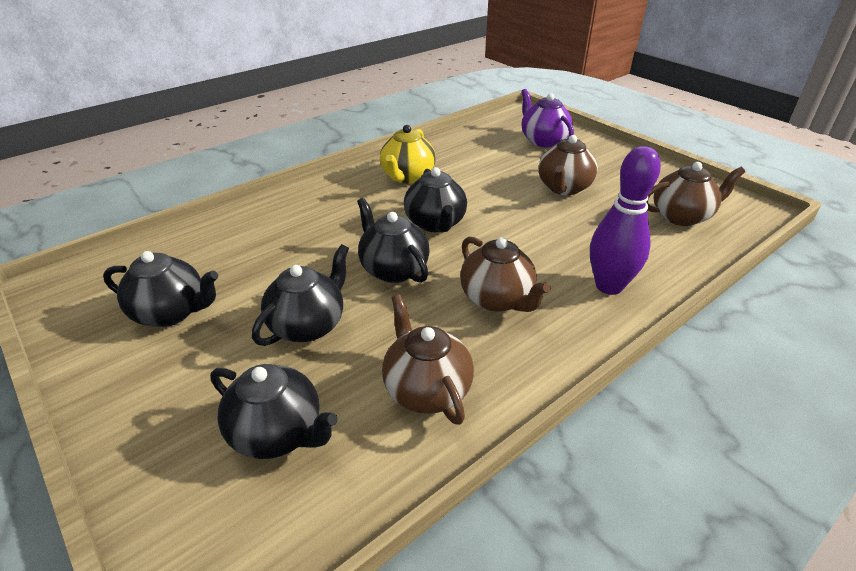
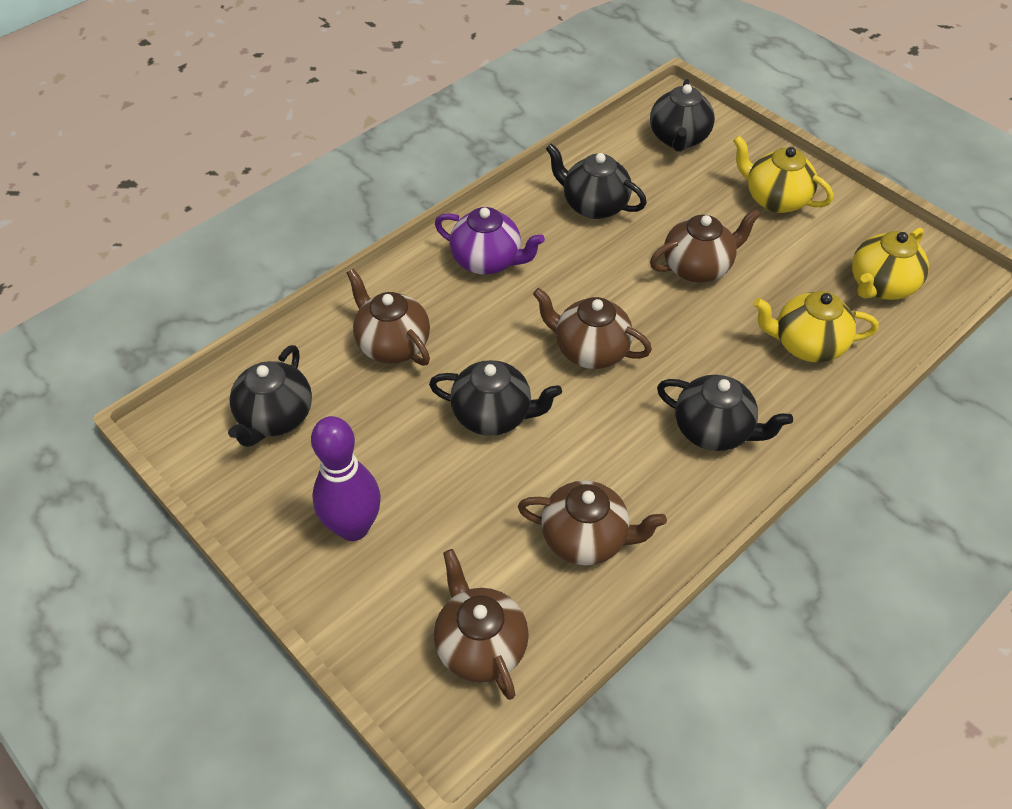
brown teapot: 4 -> 5
yellow teapot: 1 -> 3

